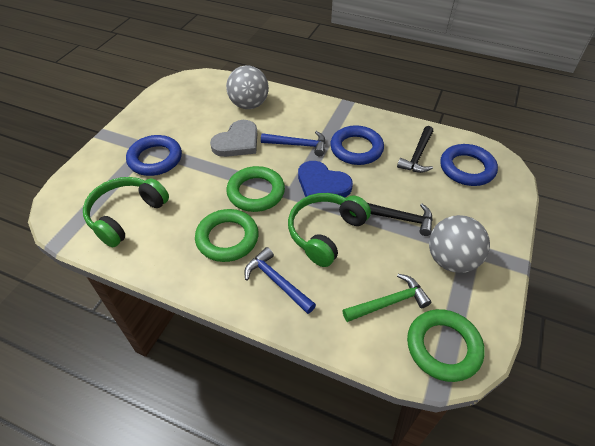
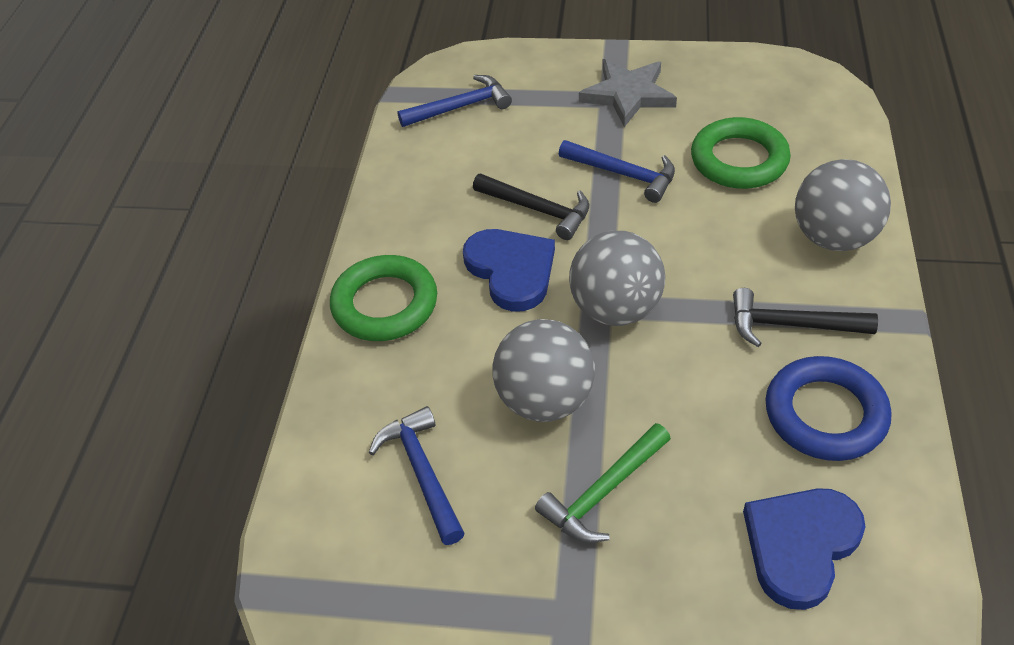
blue hammer: 2 -> 3
blue heart: 1 -> 2
blue ring: 3 -> 1
green headphones: 2 -> 0
green ring: 3 -> 2
grey ball: 2 -> 3
grey heart: 1 -> 0
grey star: 0 -> 1

